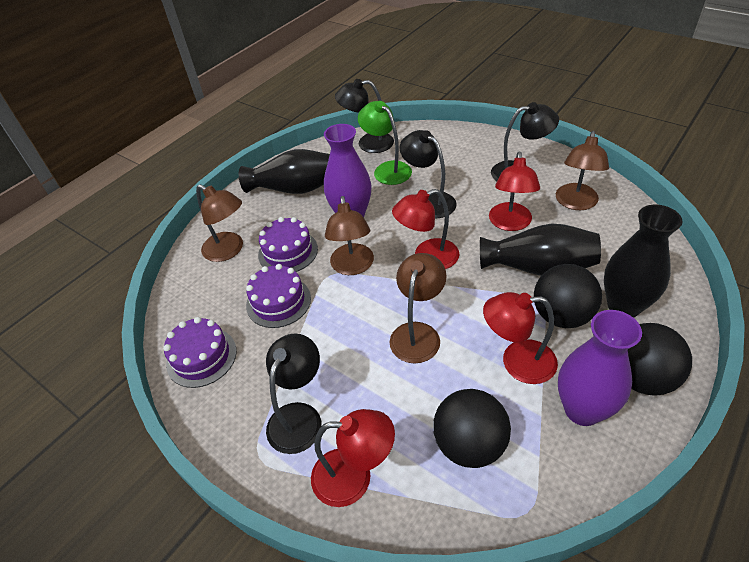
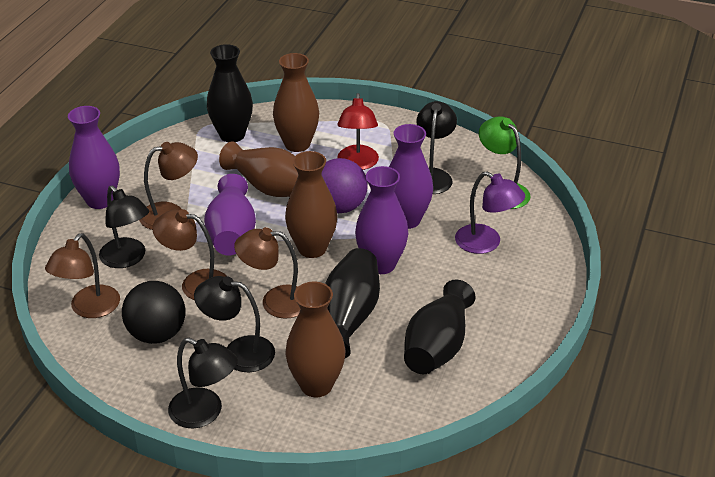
black ball: 3 -> 1
brown vase: 0 -> 4
purple ball: 0 -> 1
purple cake: 3 -> 0
purple lamp: 0 -> 1
purple vase: 2 -> 4
red lamp: 4 -> 1

